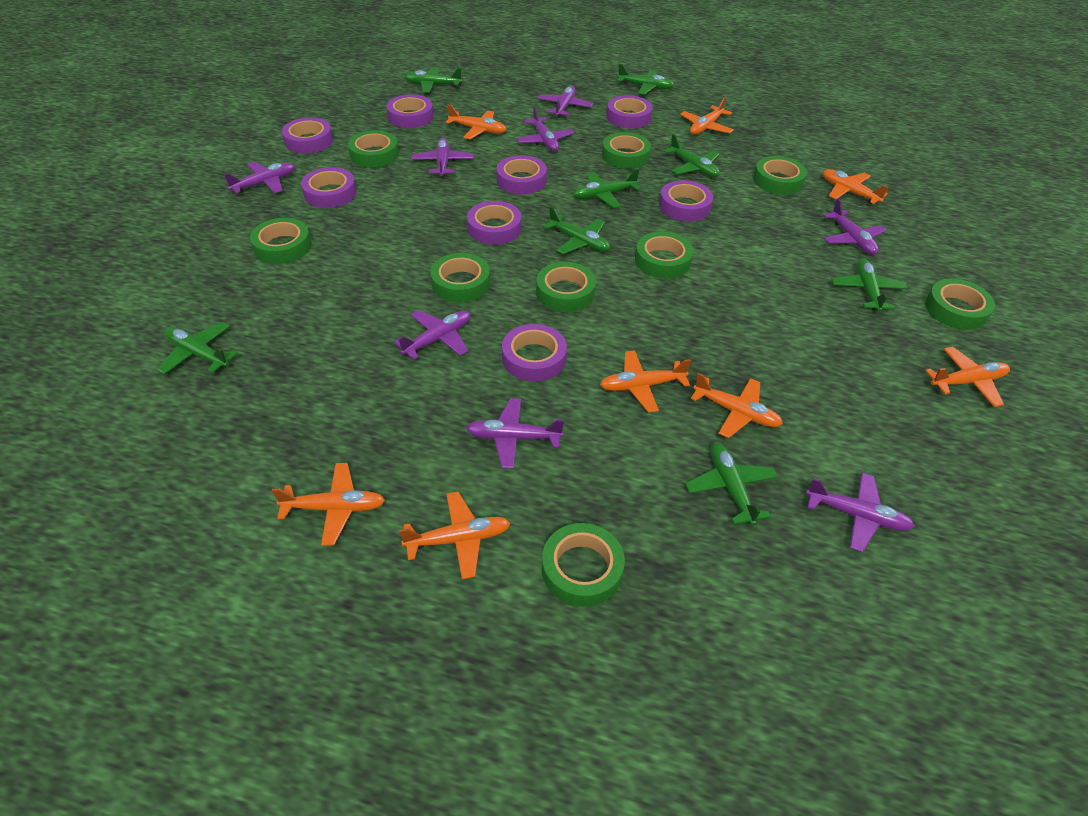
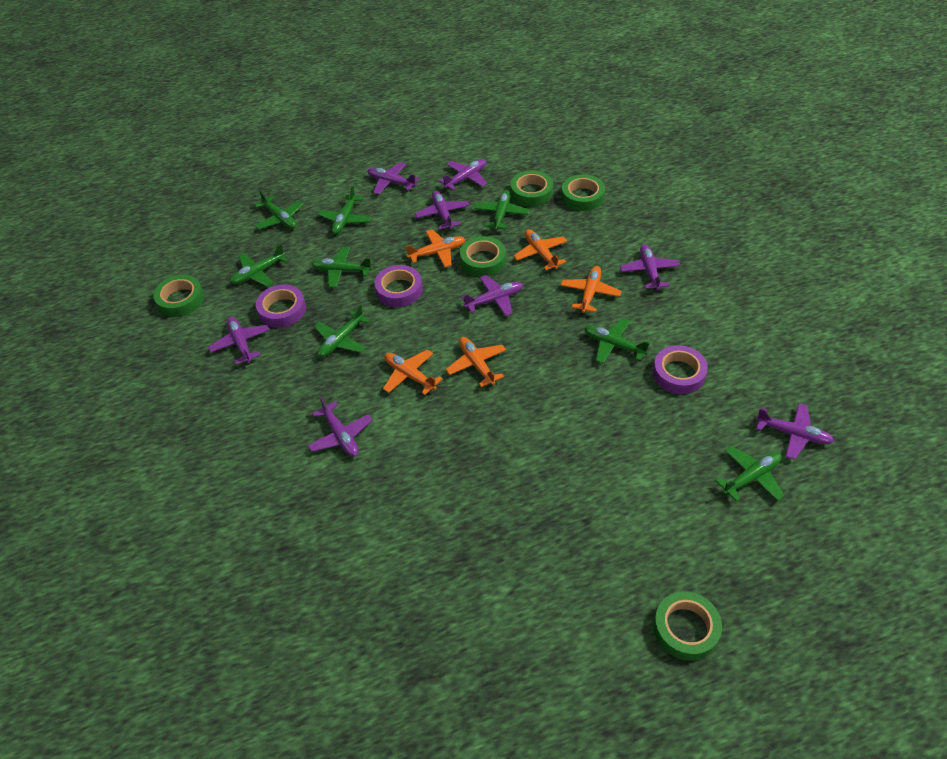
green tape: 9 -> 5
orange plane: 8 -> 5
purple tape: 8 -> 3

